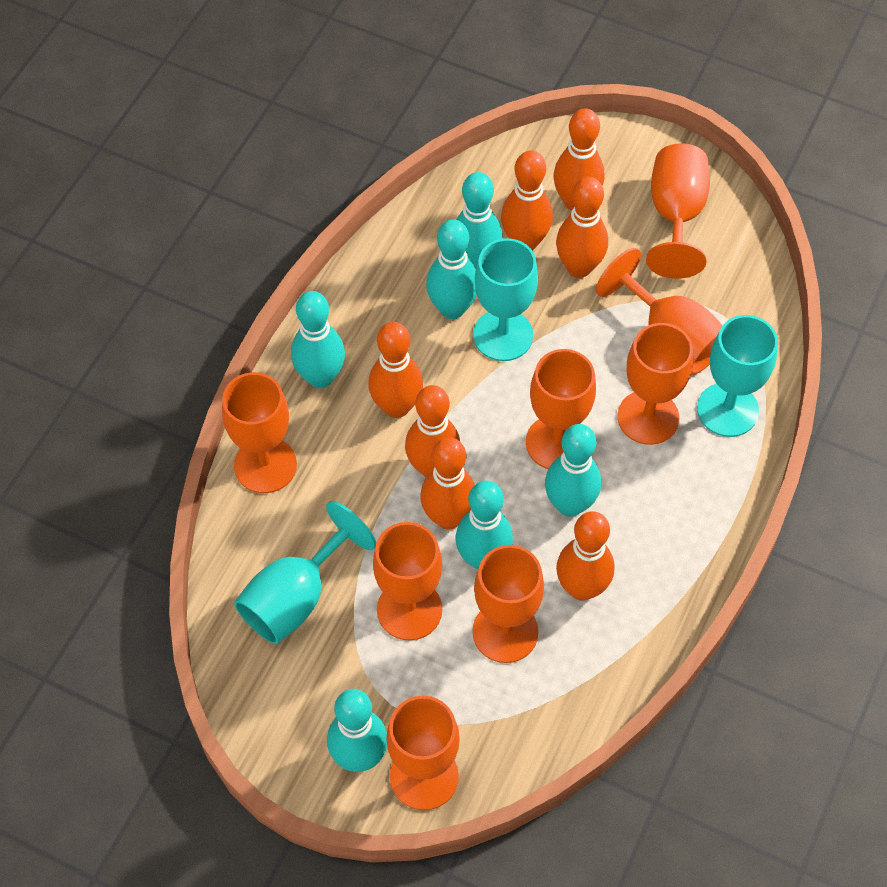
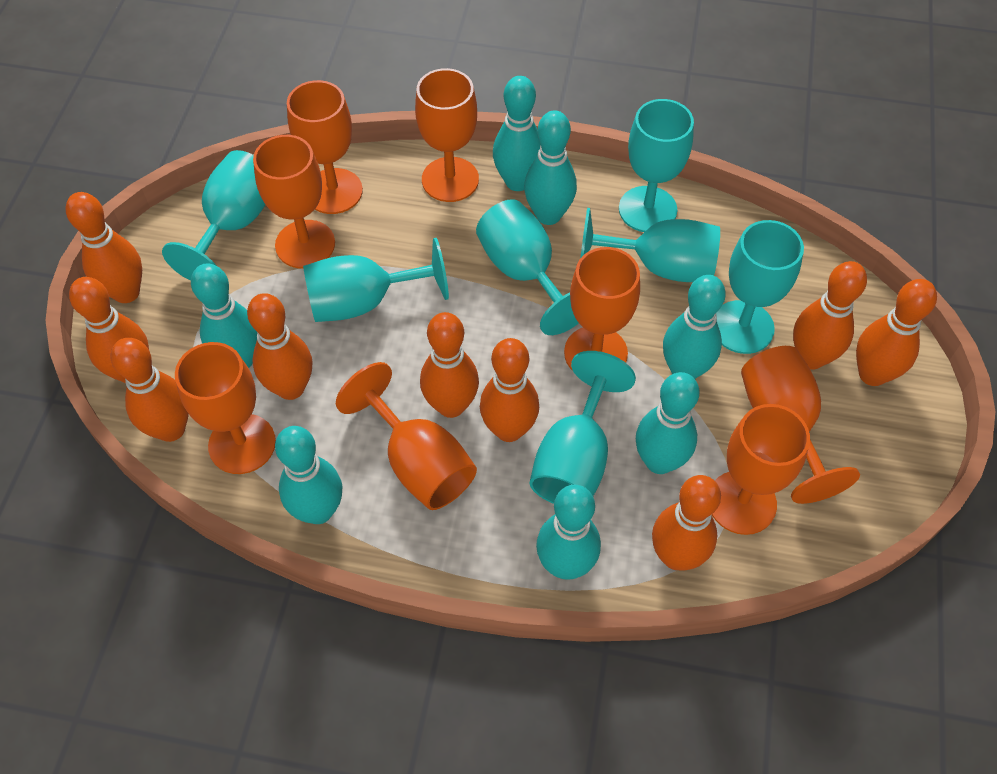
orange bowling pin: 7 -> 9
turquoise bowling pin: 6 -> 7
turquoise goblet: 3 -> 7

